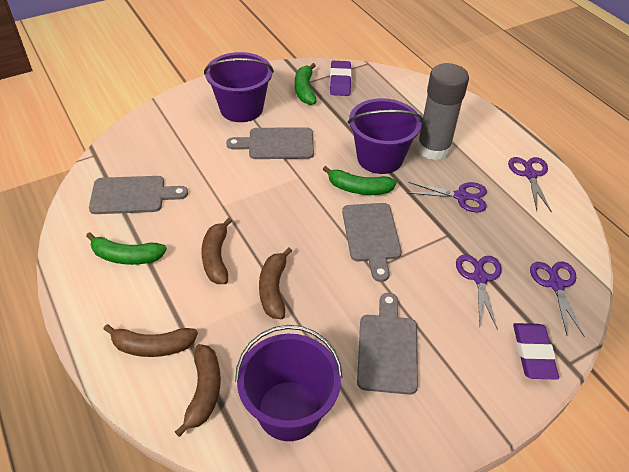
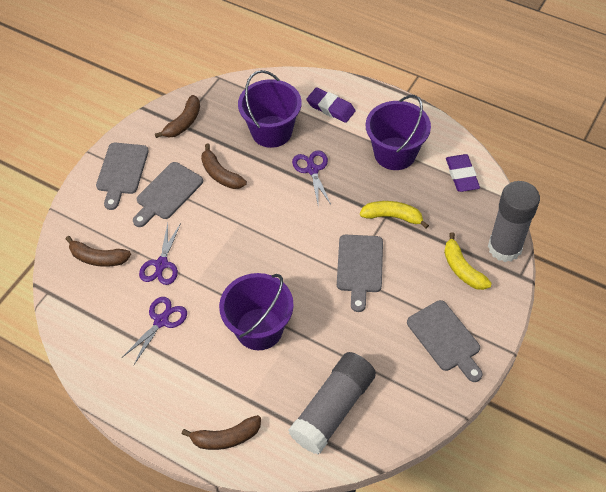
green banana: 3 -> 0
grey glue stick: 1 -> 2
purple scissors: 4 -> 3
yellow banana: 0 -> 2

